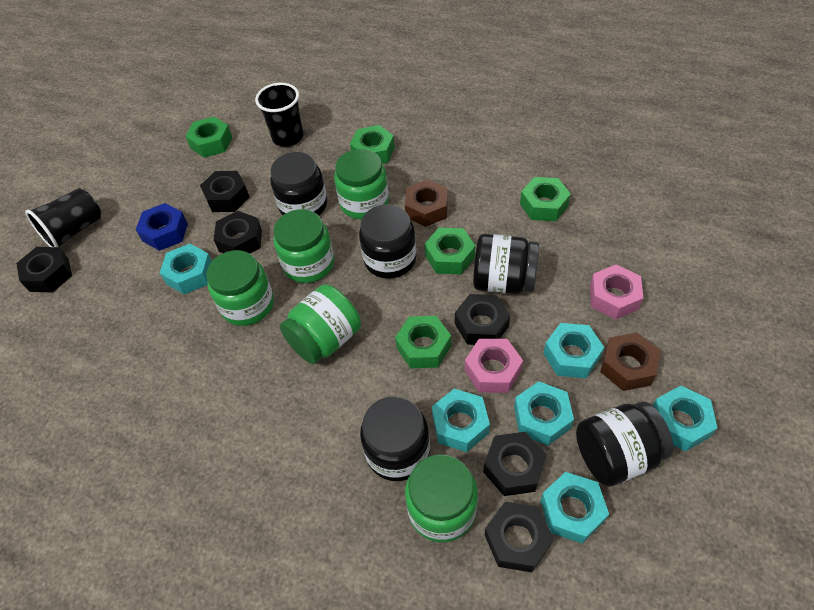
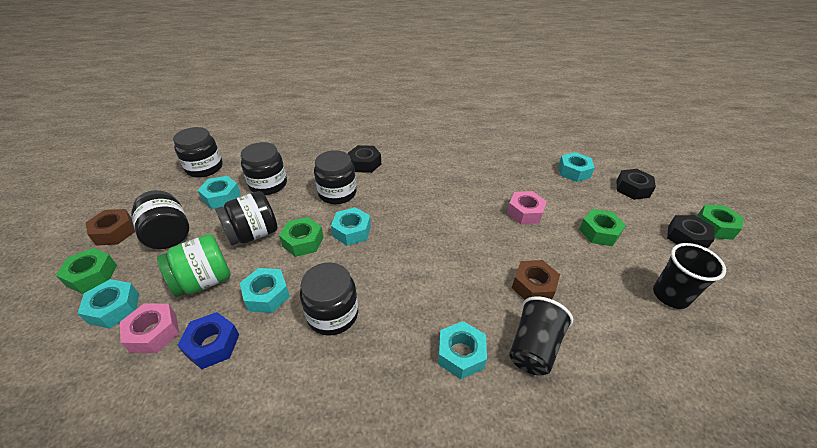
black jar: 5 -> 6
black nut: 6 -> 3
green jar: 5 -> 1
green nut: 5 -> 4

